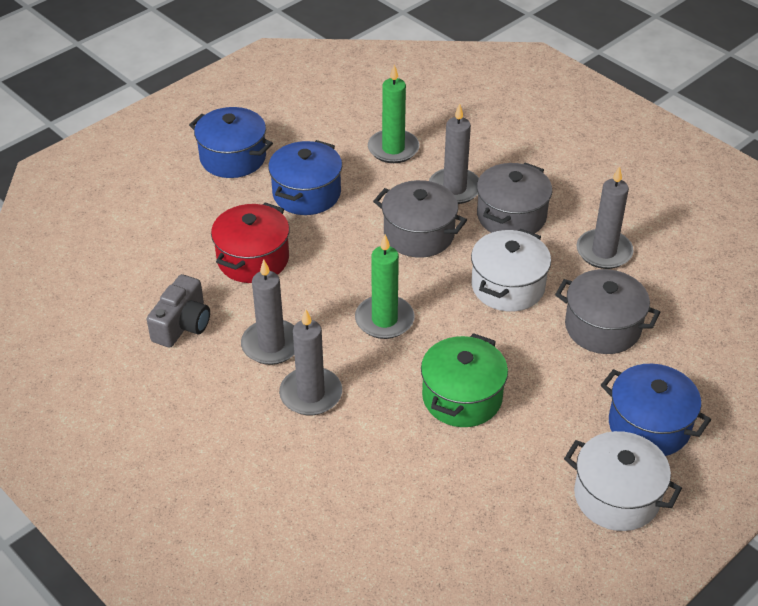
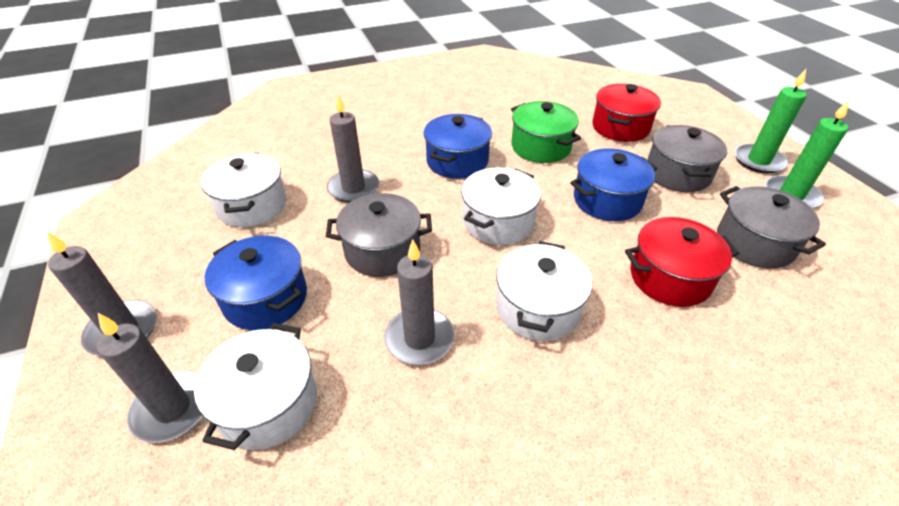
grey camera: 1 -> 0
red pot: 1 -> 2
white pot: 2 -> 4

